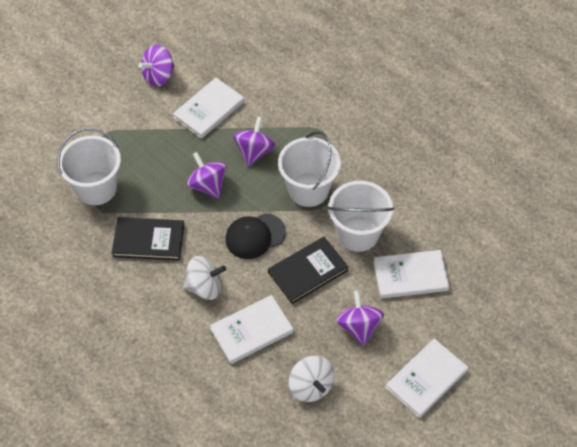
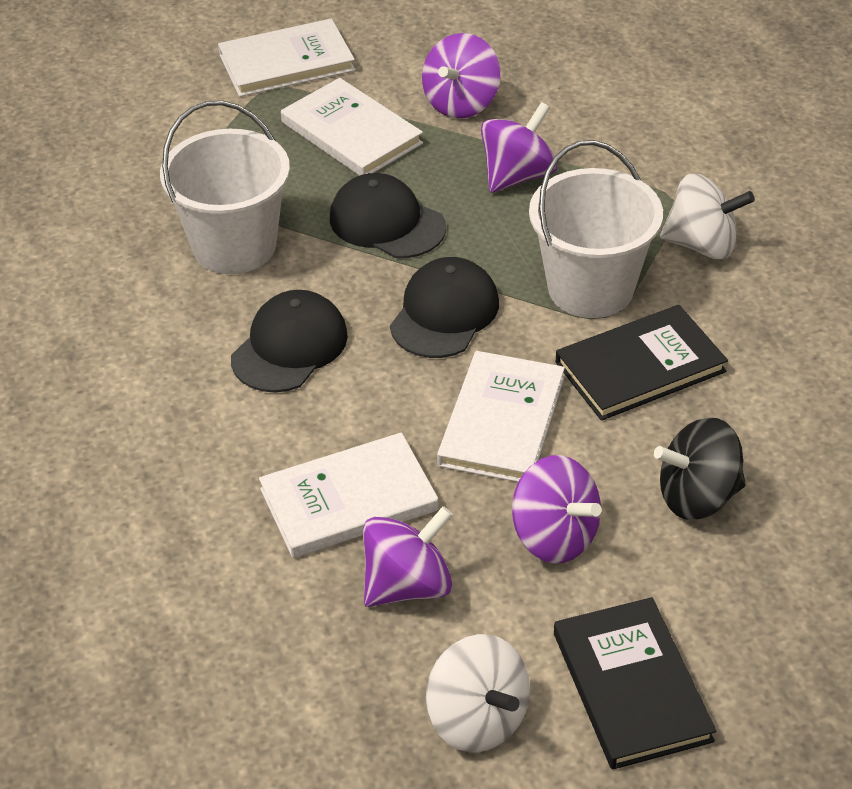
black cap: 1 -> 3
black spinning top: 0 -> 1
white bucket: 3 -> 2

